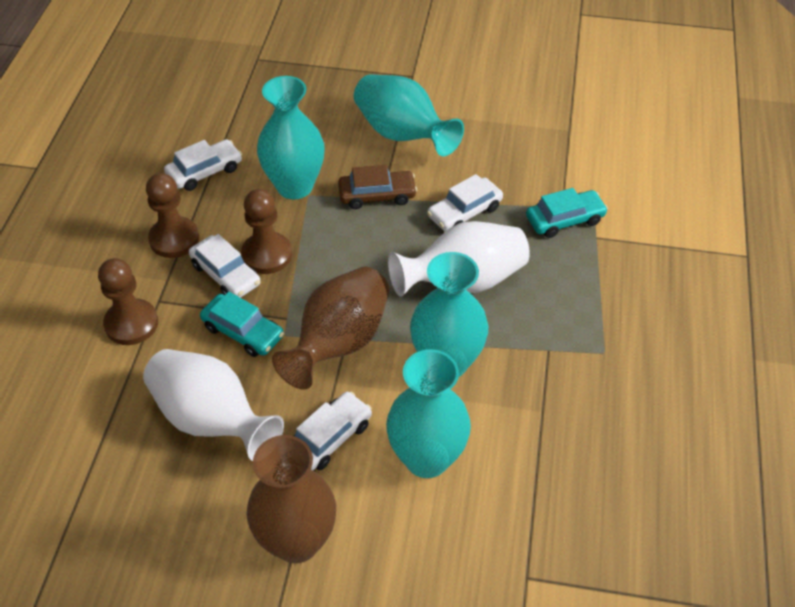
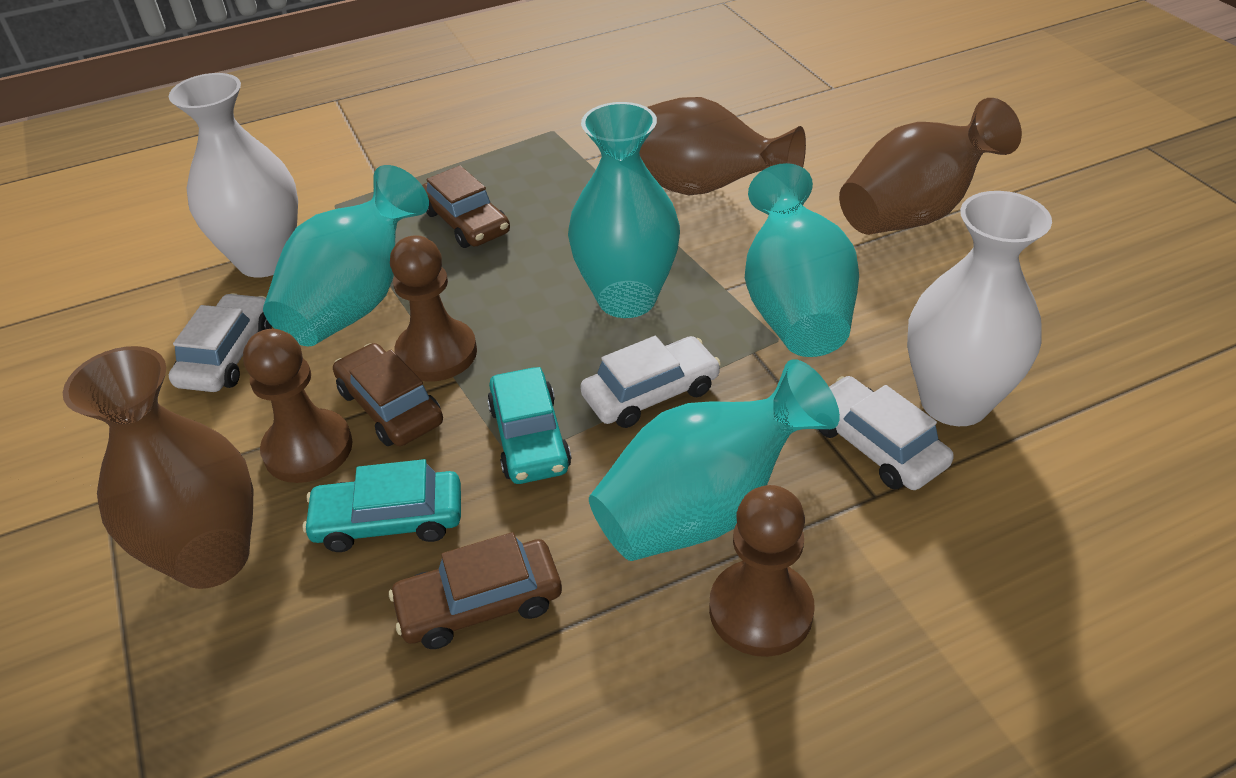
brown car: 1 -> 3
brown vase: 2 -> 3
white car: 4 -> 3

